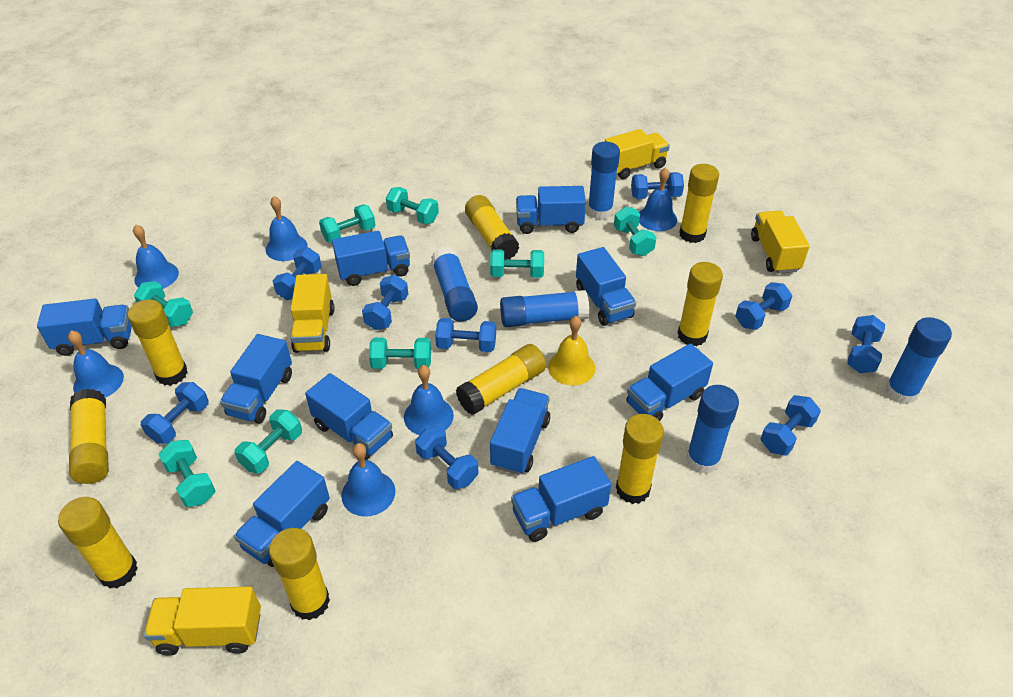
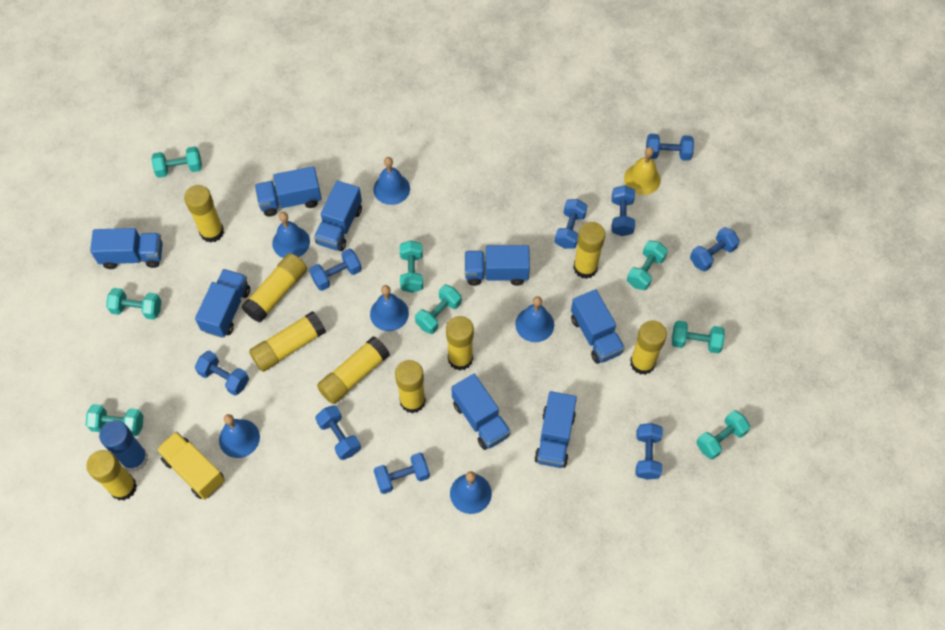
blue glue stick: 5 -> 1
blue truck: 10 -> 8
yellow truck: 4 -> 1

